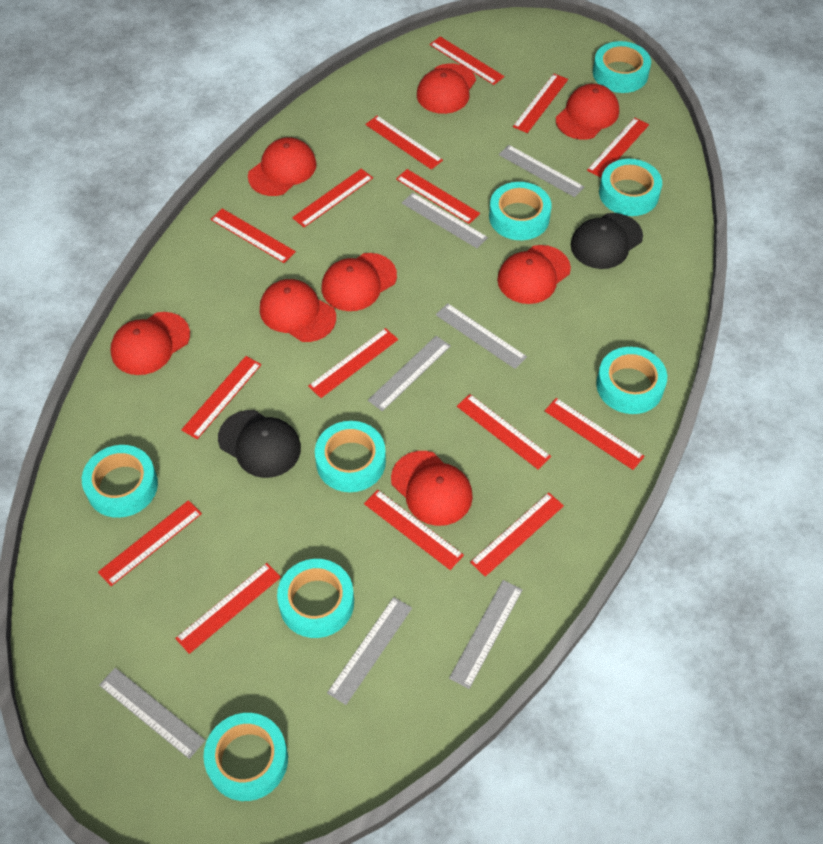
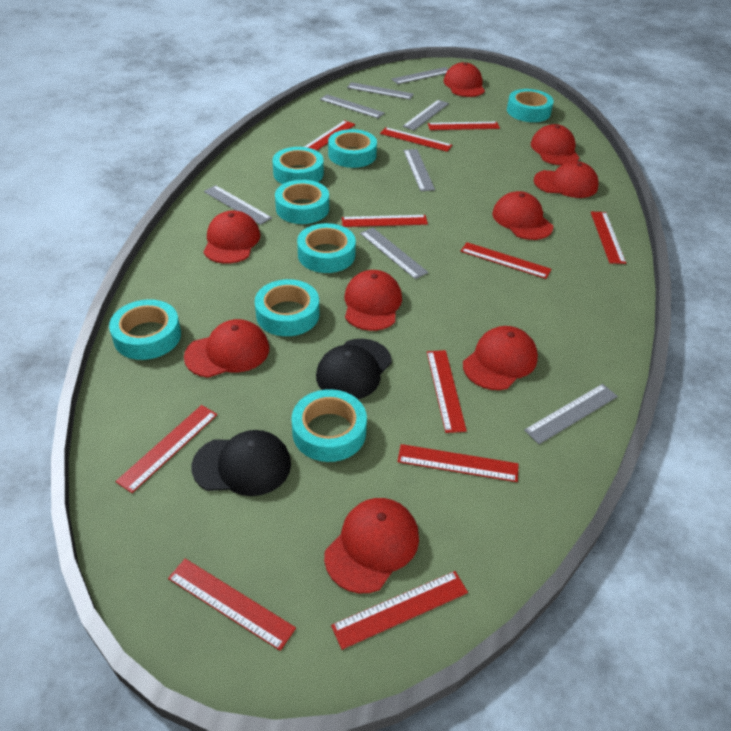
grey ruler: 7 -> 8
red cap: 8 -> 9
red ruler: 15 -> 11

